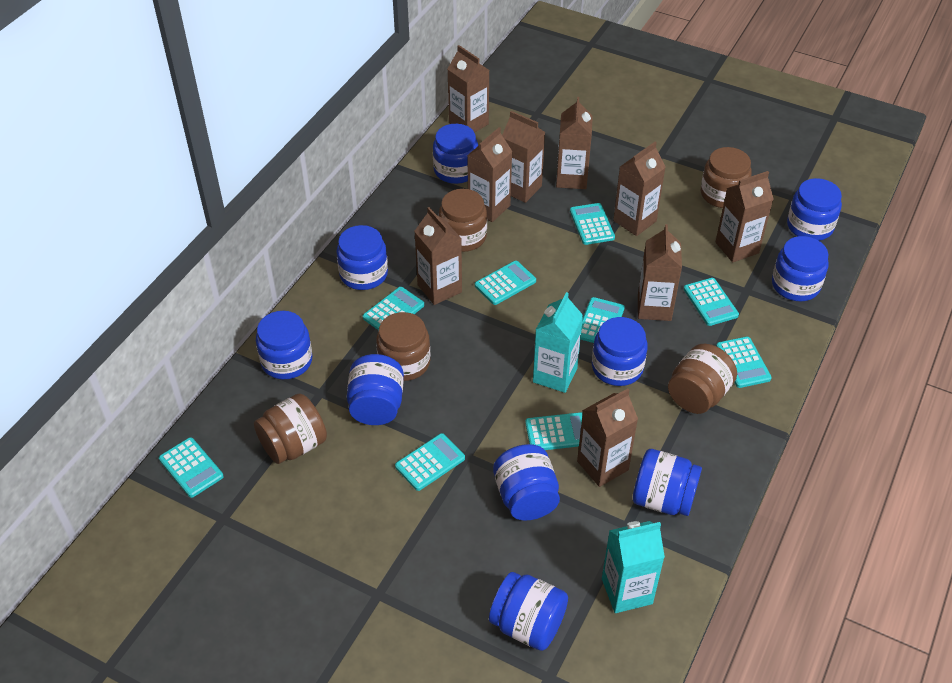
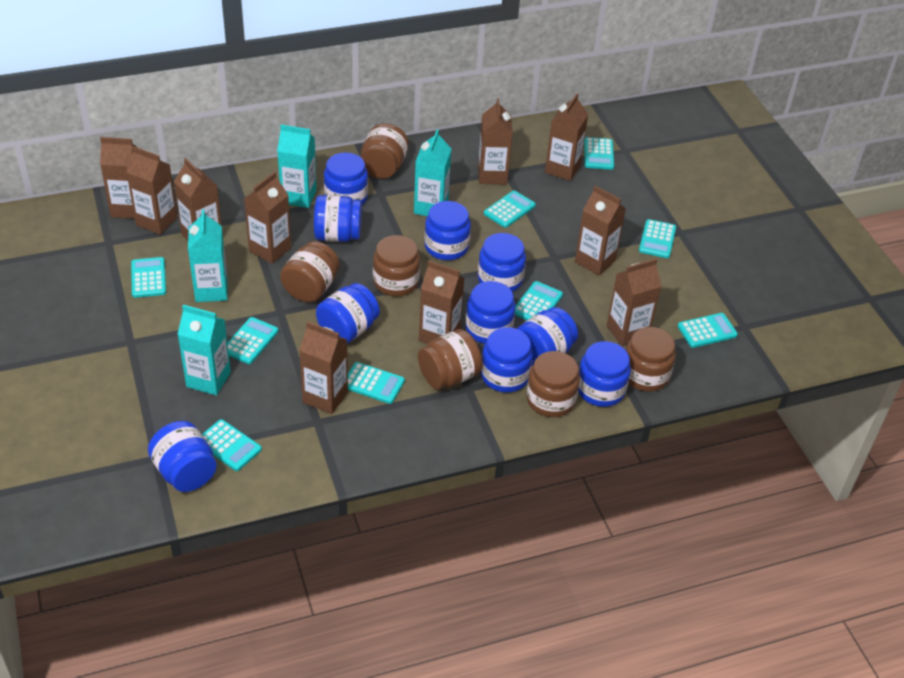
brown carton: 9 -> 10
brown jar: 5 -> 6
turquoise carton: 2 -> 4

